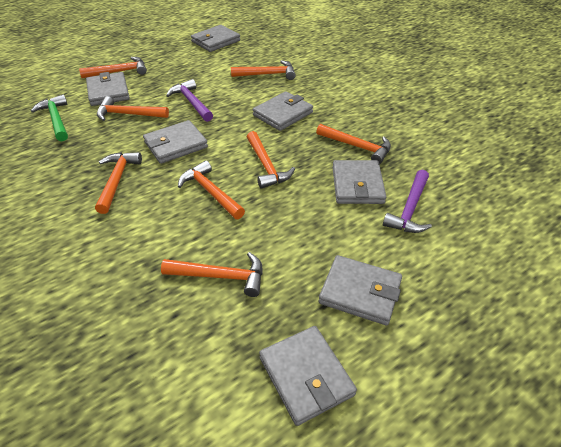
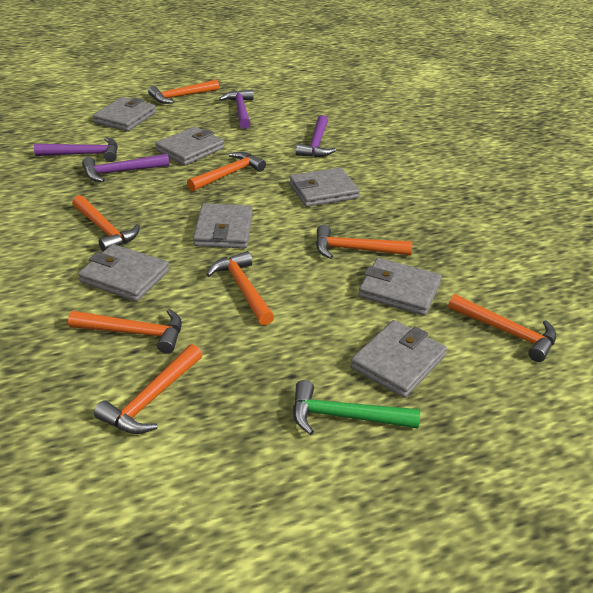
purple hammer: 2 -> 4

